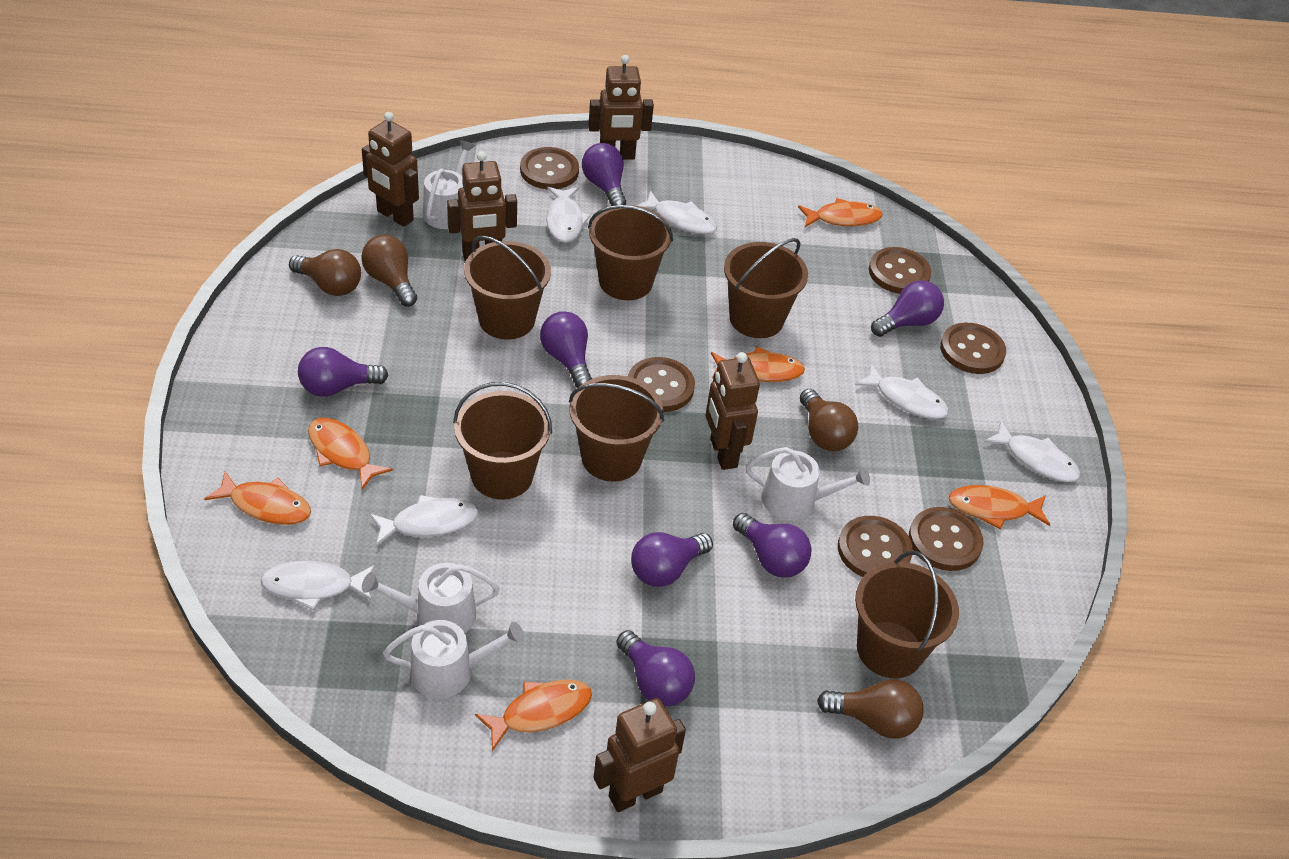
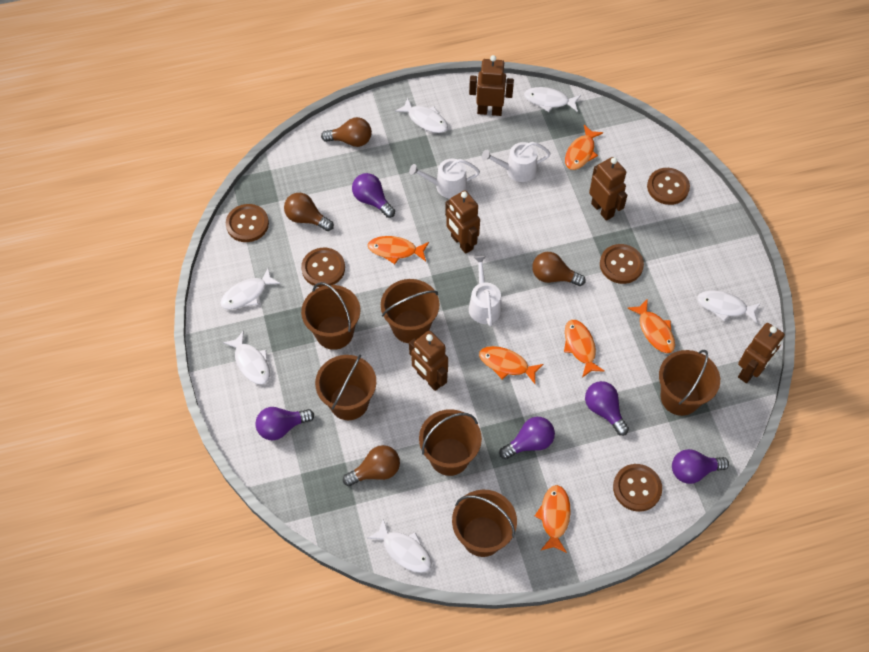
brown button: 6 -> 5
purple light bulb: 7 -> 5
white watering can: 4 -> 3

